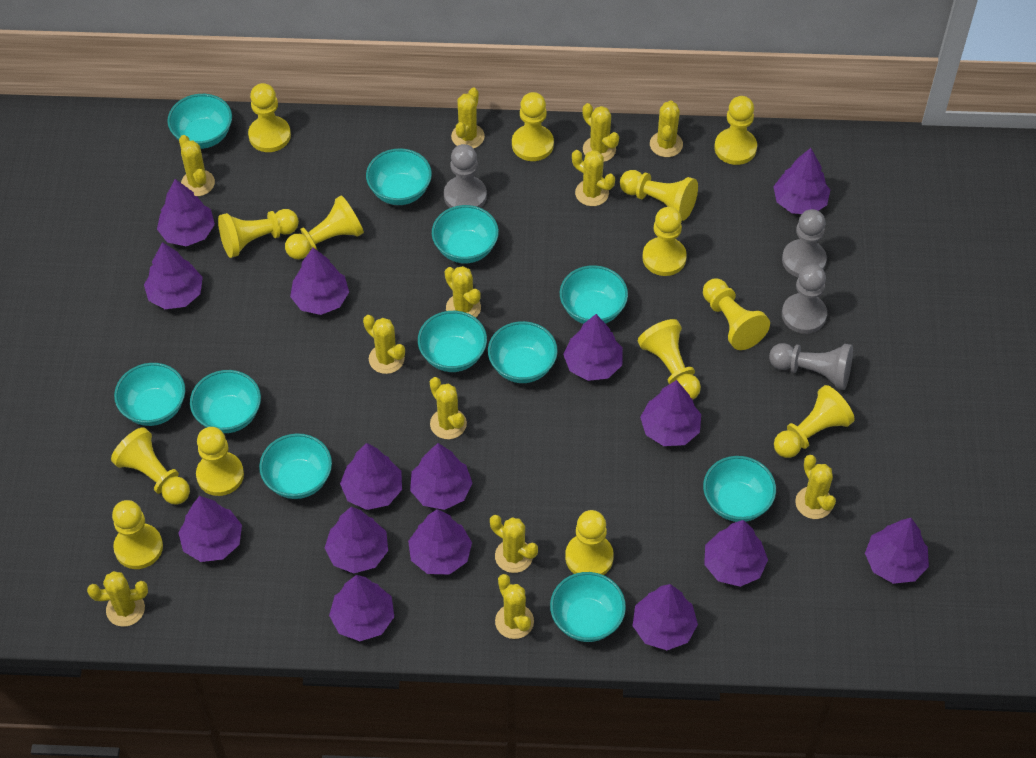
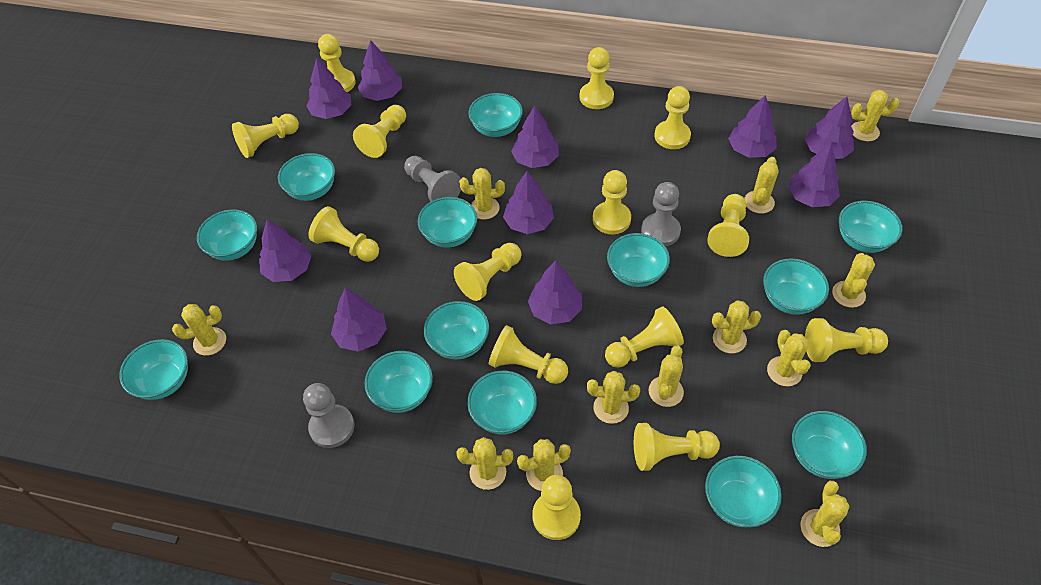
grey pawn: 4 -> 3
purple tree: 15 -> 10
turquoise bowl: 11 -> 13

